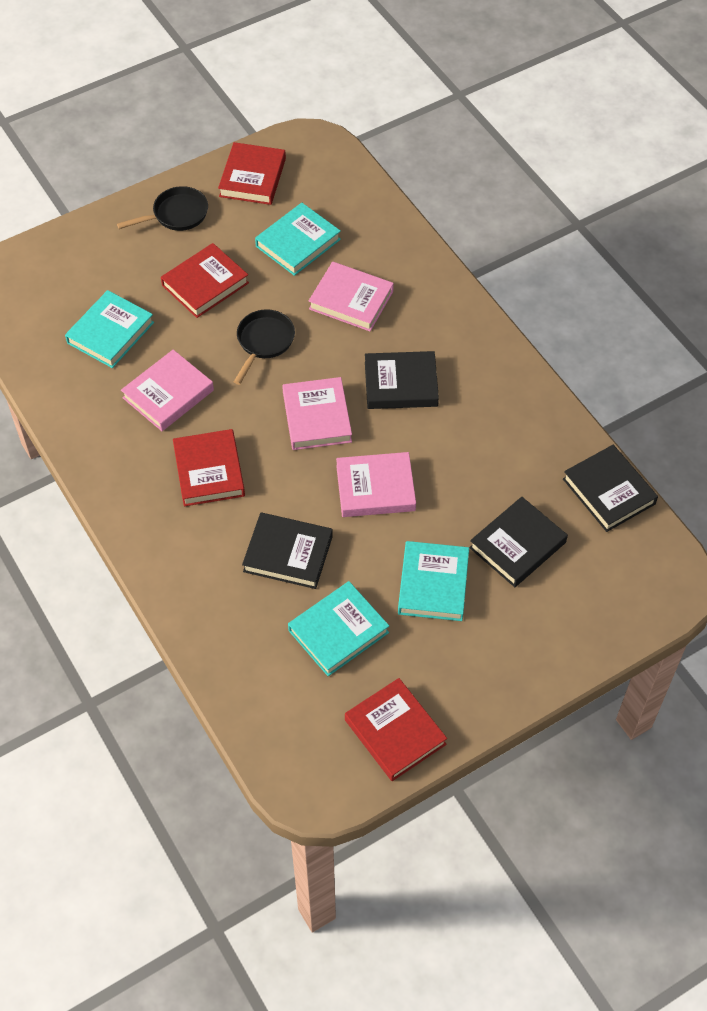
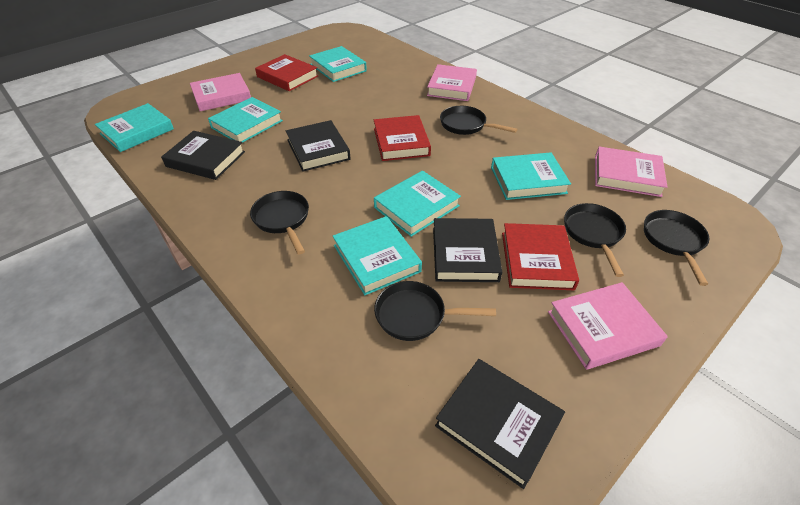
black pan: 2 -> 5
red book: 4 -> 3
turquoise book: 4 -> 6

